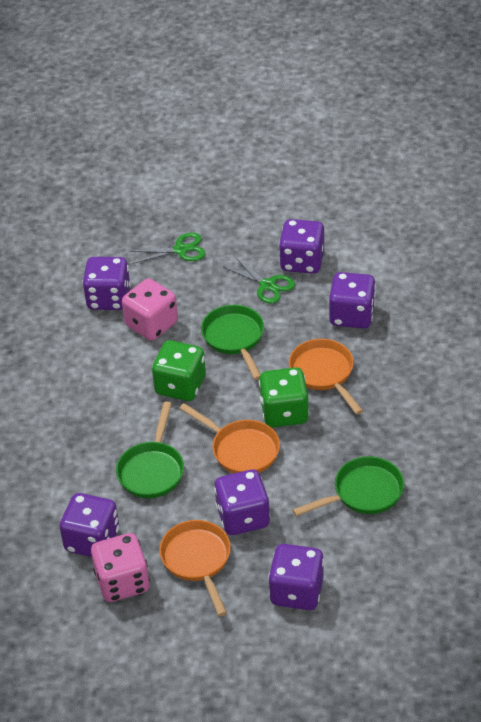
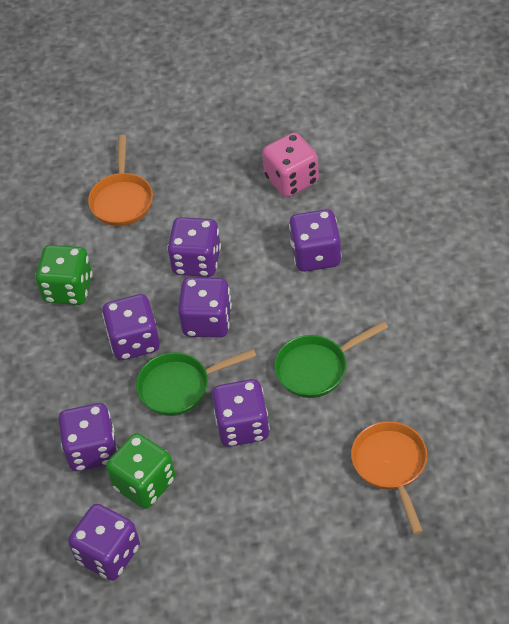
green pan: 3 -> 2
green scissors: 2 -> 0
orange pan: 3 -> 2
pink dice: 2 -> 1
purple dice: 6 -> 7

